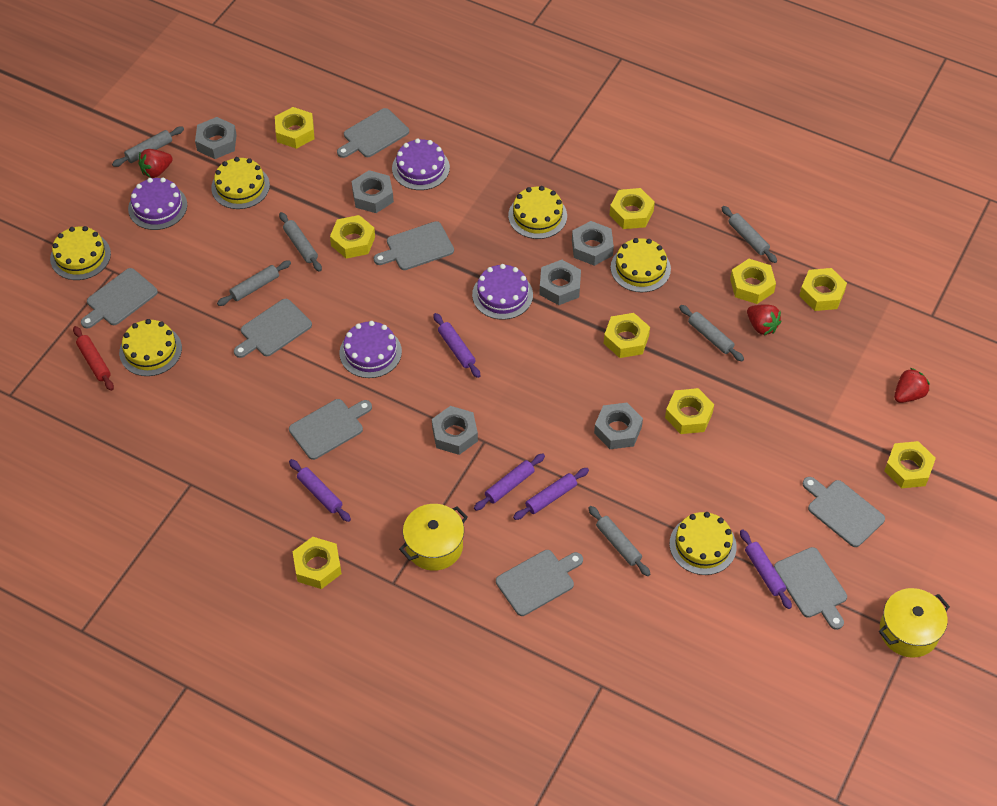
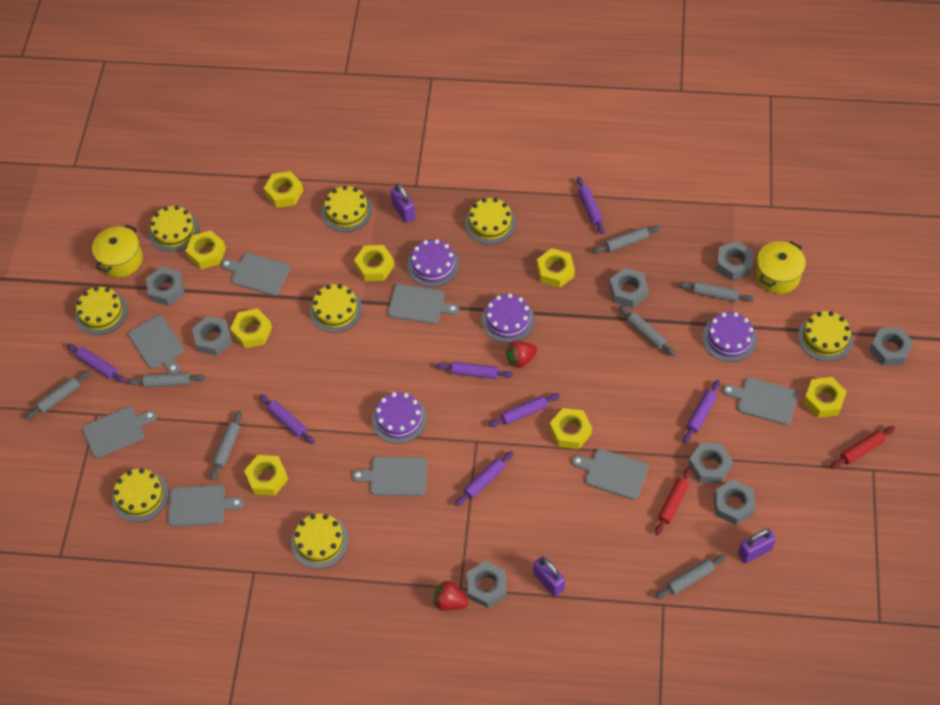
grey nut: 6 -> 8
grey rolling pin: 6 -> 7
purple padlock: 0 -> 3
purple rolling pin: 5 -> 7
red rolling pin: 1 -> 2
red strawberry: 3 -> 2
yellow cake: 6 -> 8
yellow nut: 9 -> 8

